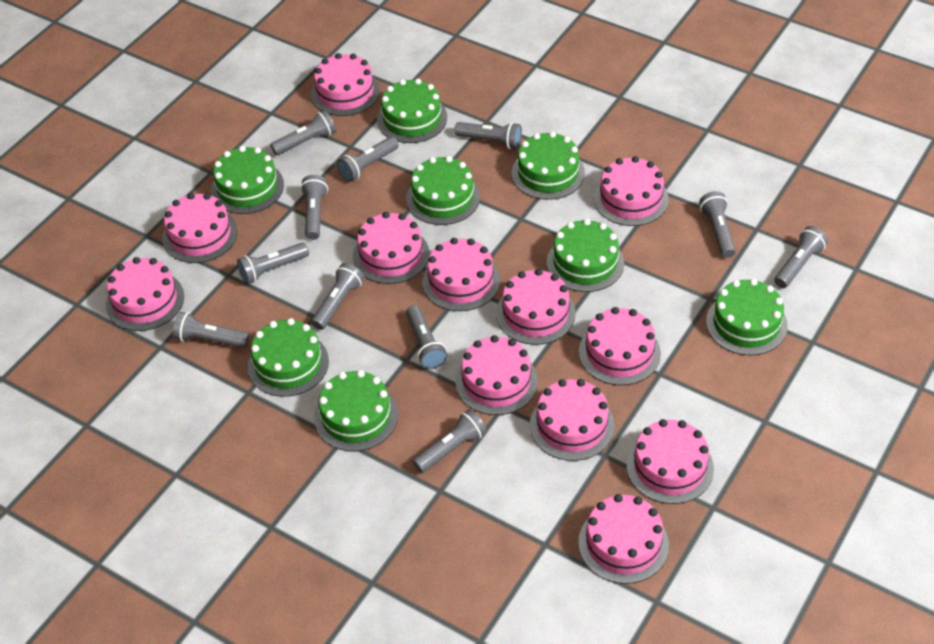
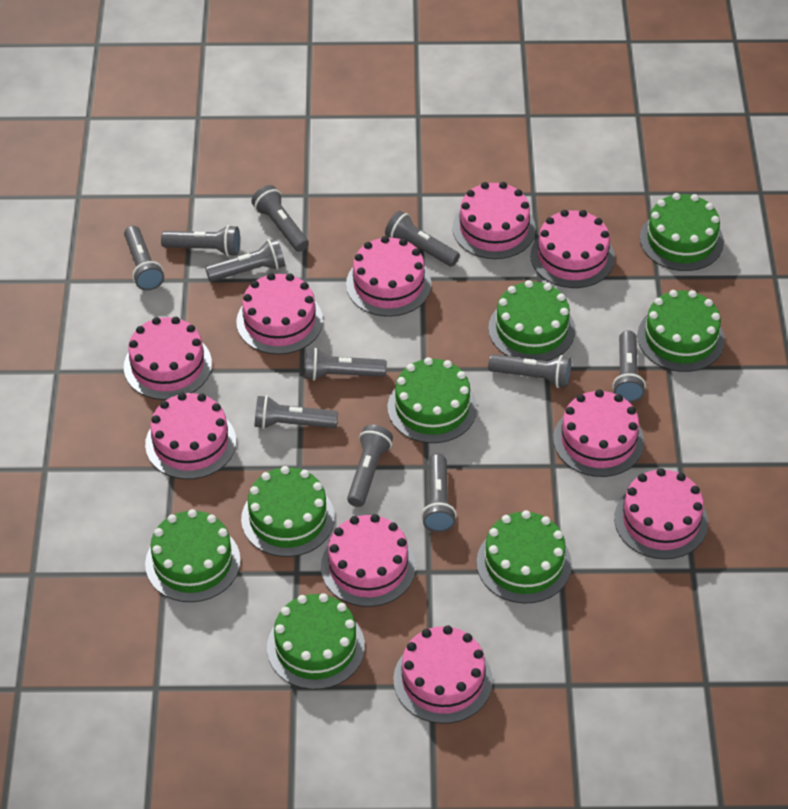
pink cake: 12 -> 10

